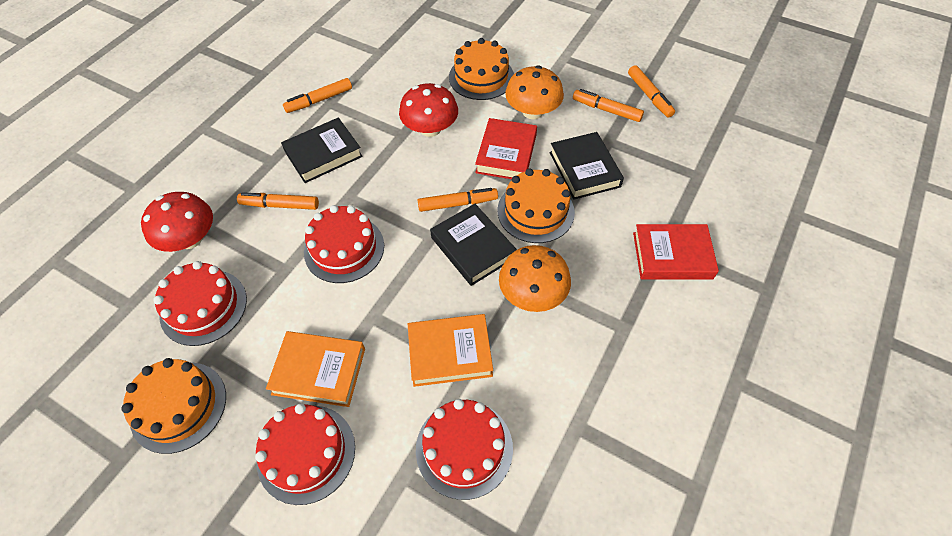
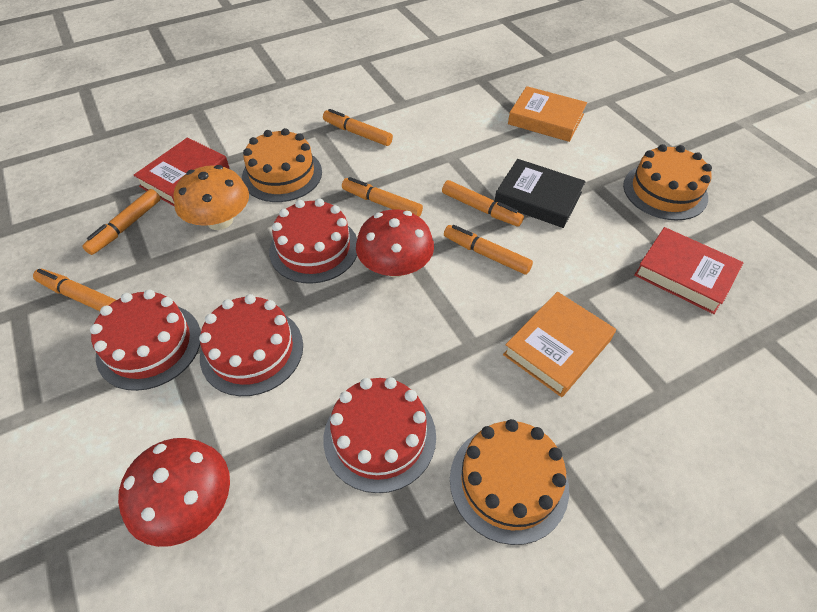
black book: 3 -> 1
orange marker: 5 -> 6
orange mushroom: 2 -> 1

